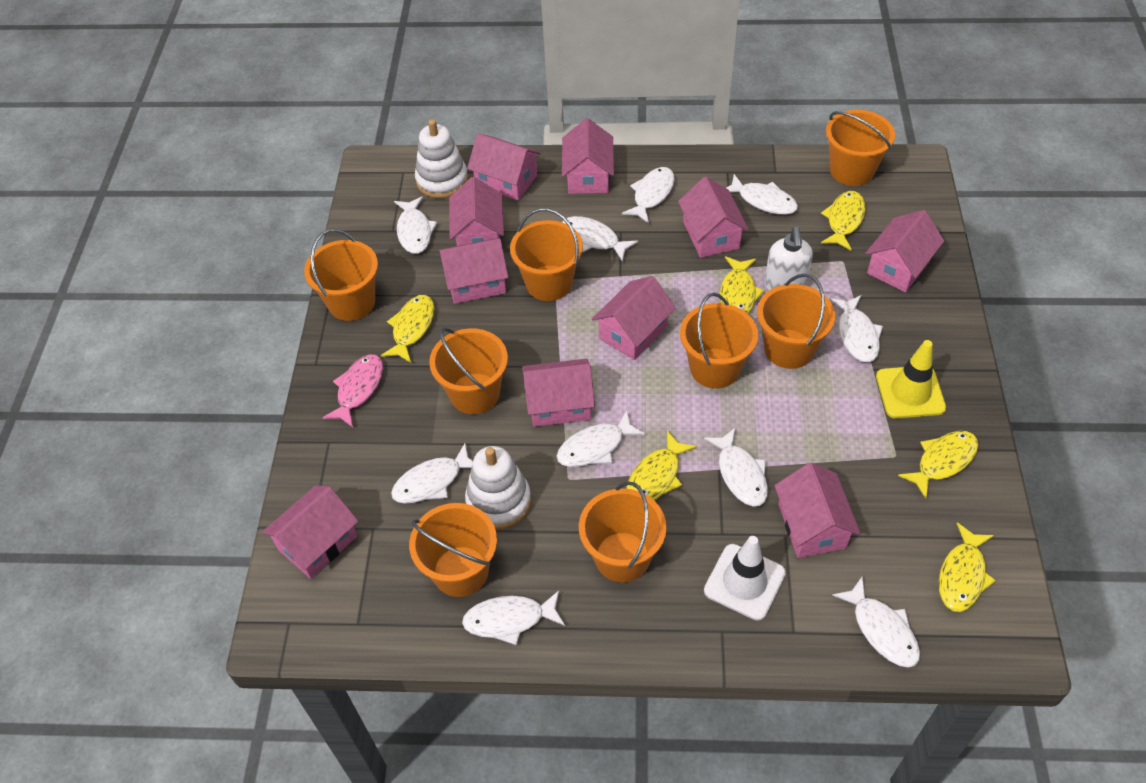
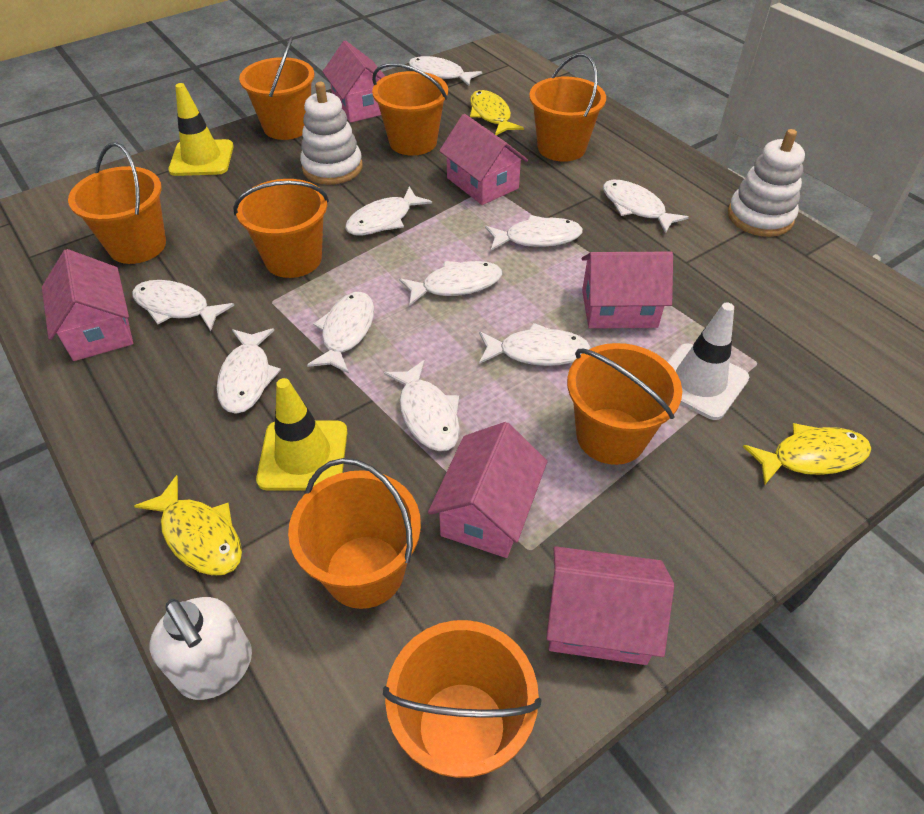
pink fish: 1 -> 0
pink house: 10 -> 6
yellow fish: 6 -> 3
yellow traffic cone: 1 -> 2

